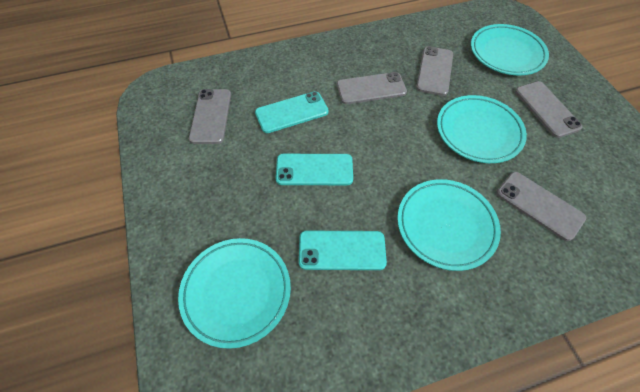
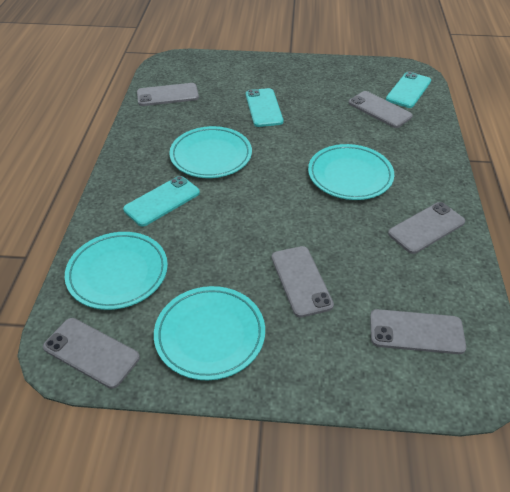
grey phone: 5 -> 6

